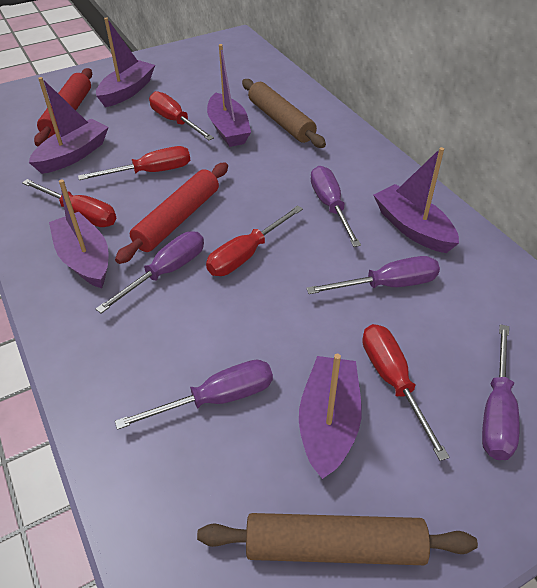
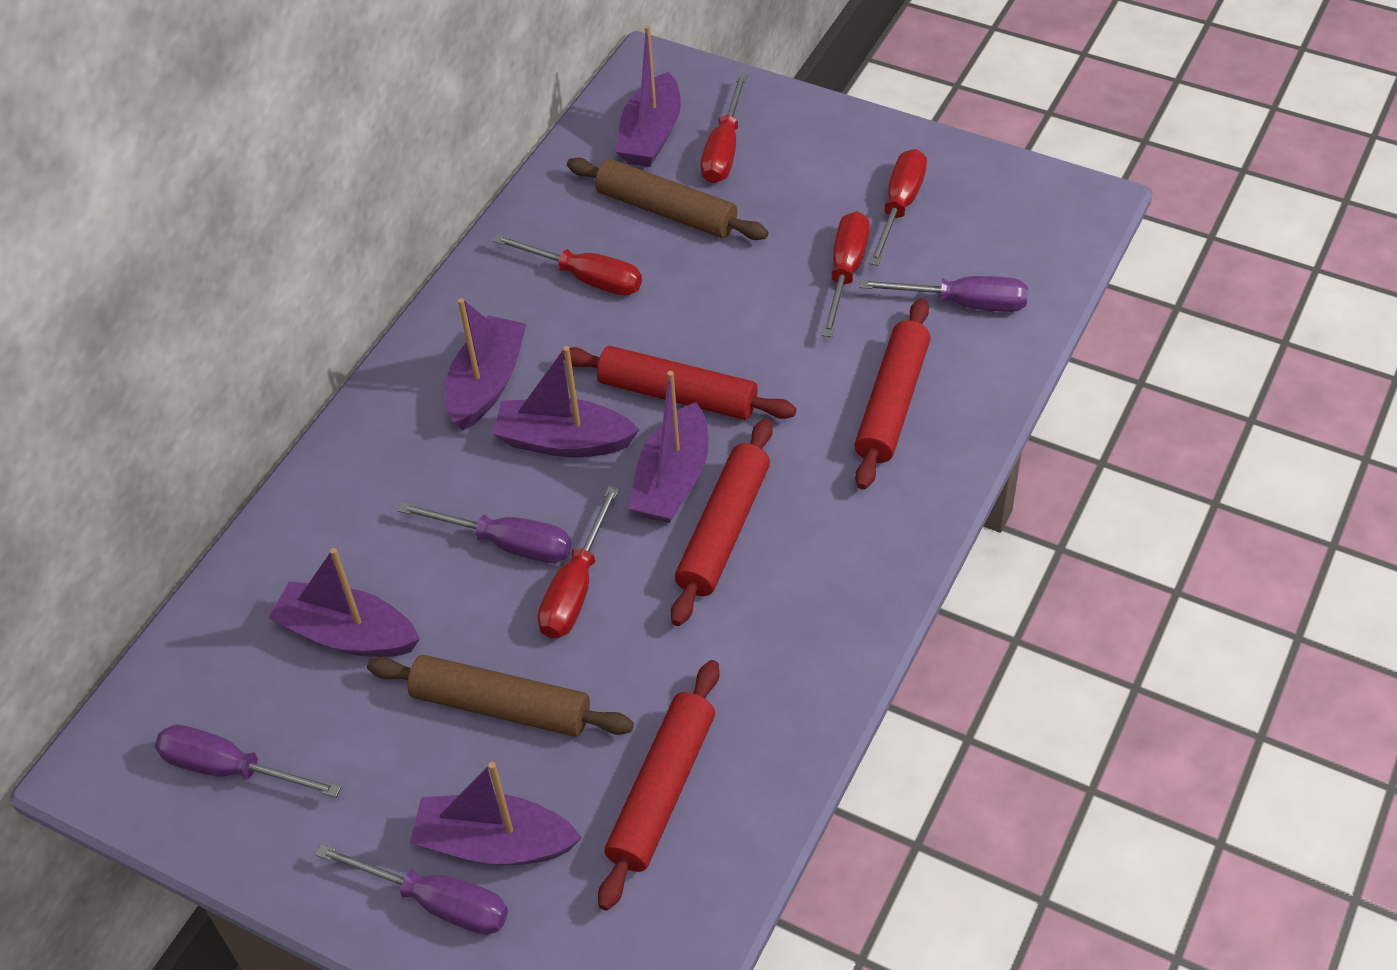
purple screwdriver: 5 -> 4
red rolling pin: 2 -> 4

